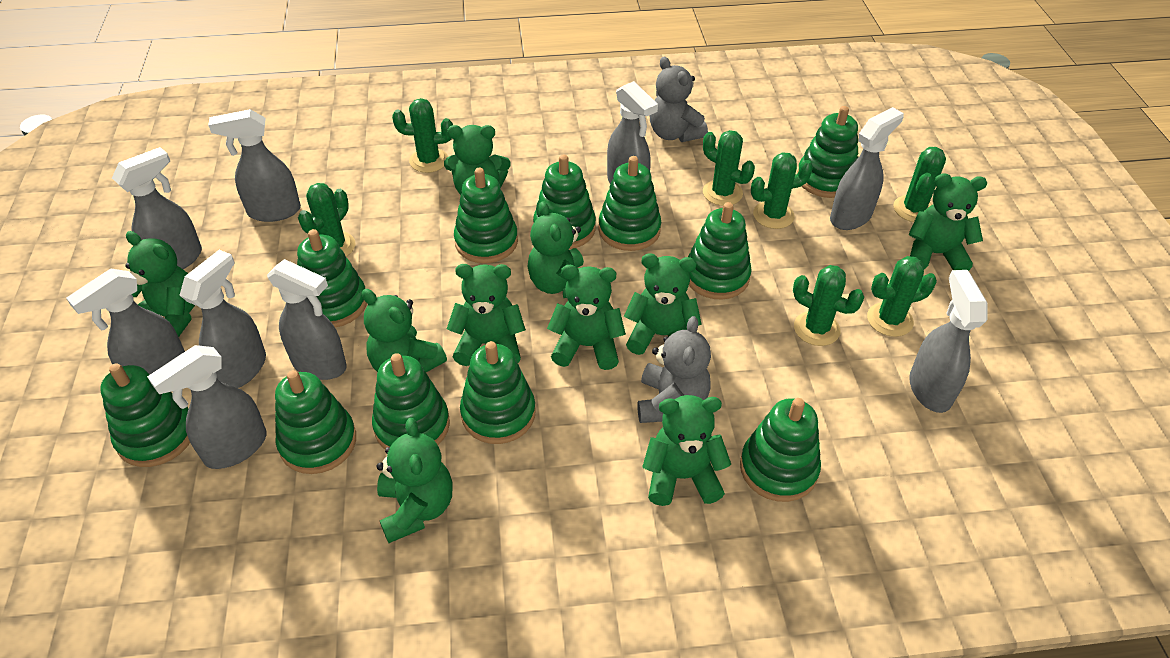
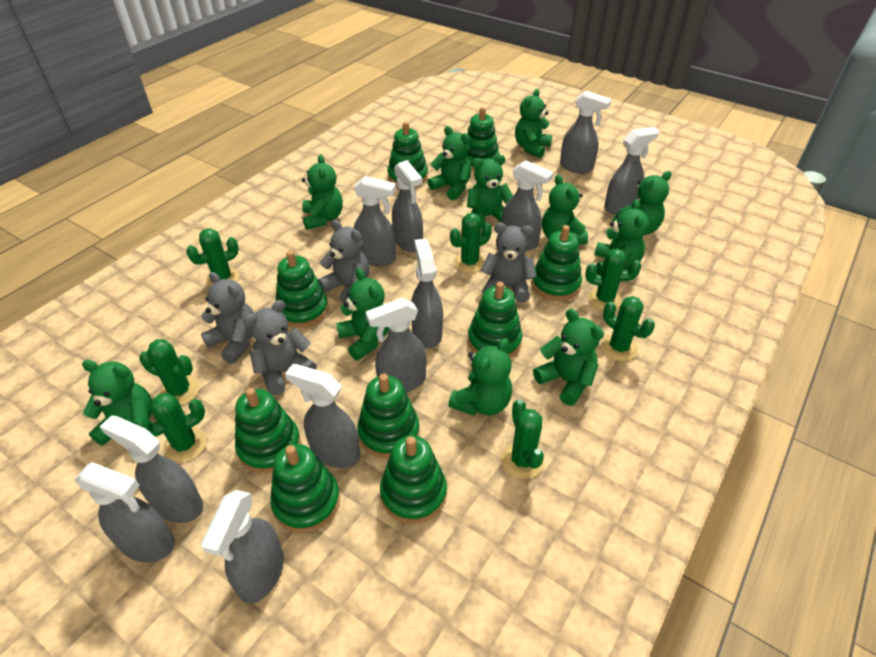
green stacking toy: 11 -> 9
green teddy bear: 10 -> 11
grey spray bottle: 9 -> 11
grey teddy bear: 2 -> 4

